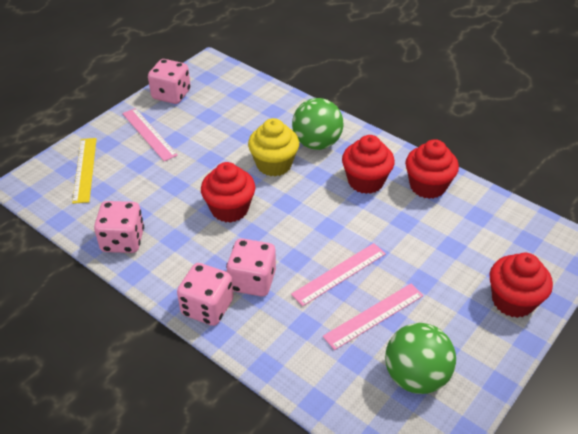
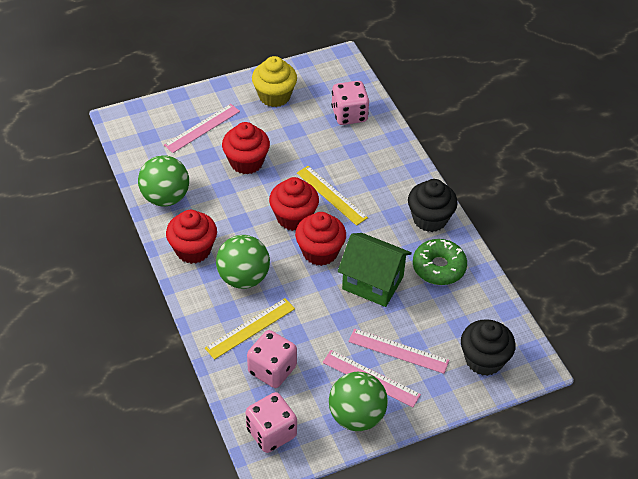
black cupcake: 0 -> 2
green ball: 2 -> 3
green donut: 0 -> 1
green house: 0 -> 1
pink dice: 4 -> 3
yellow ruler: 1 -> 2

